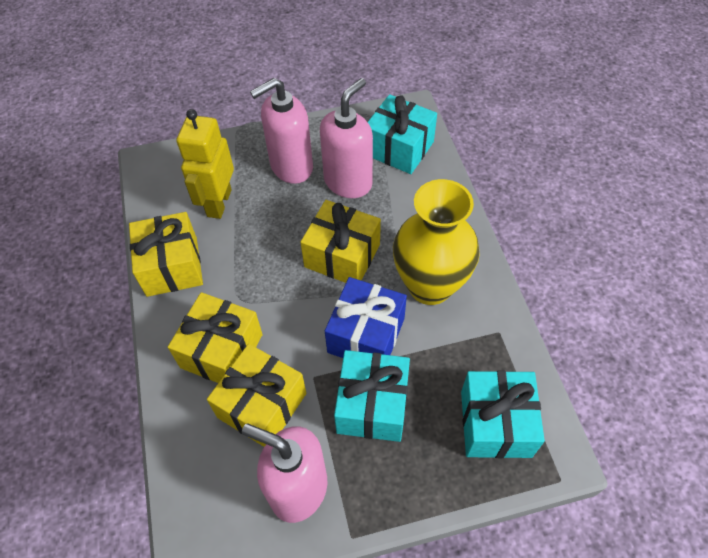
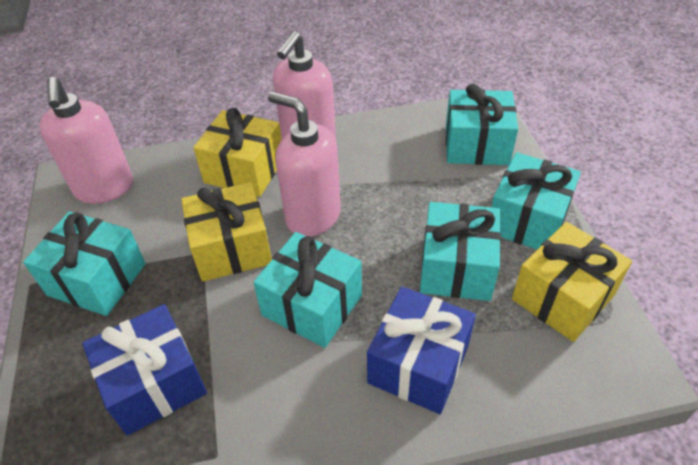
blue gift: 1 -> 2
turquoise gift: 3 -> 5
yellow gift: 4 -> 3
yellow robot: 1 -> 0
yellow vase: 1 -> 0

